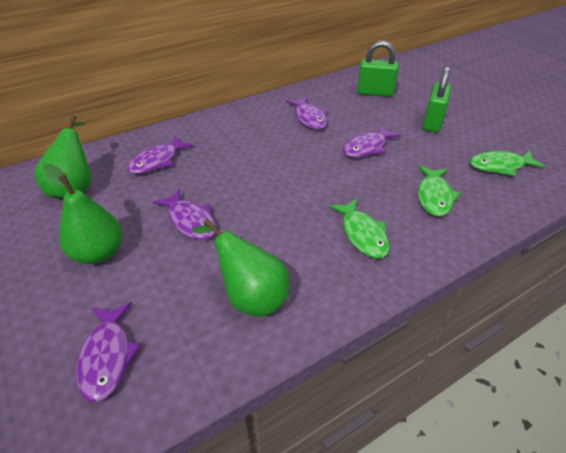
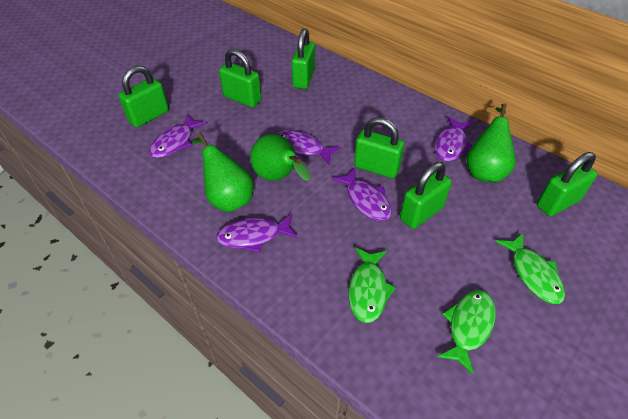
green padlock: 2 -> 6

